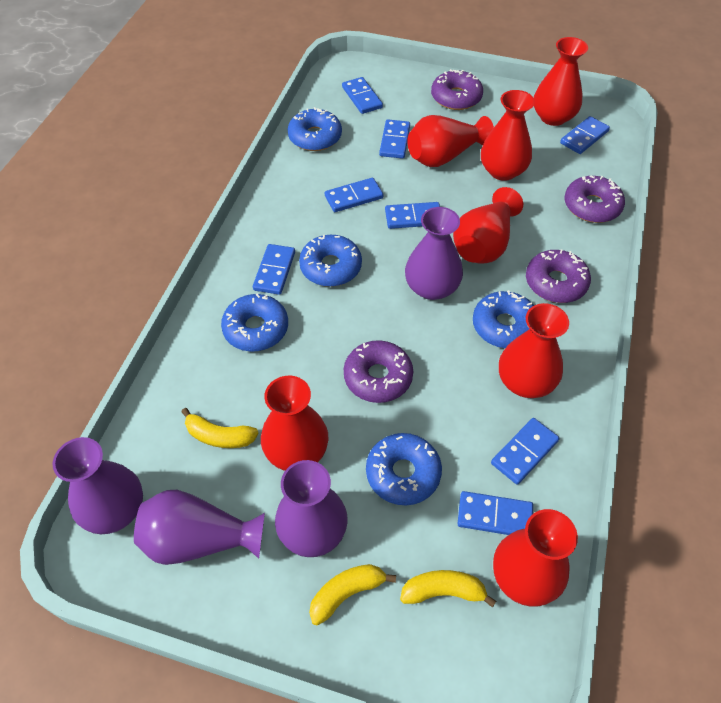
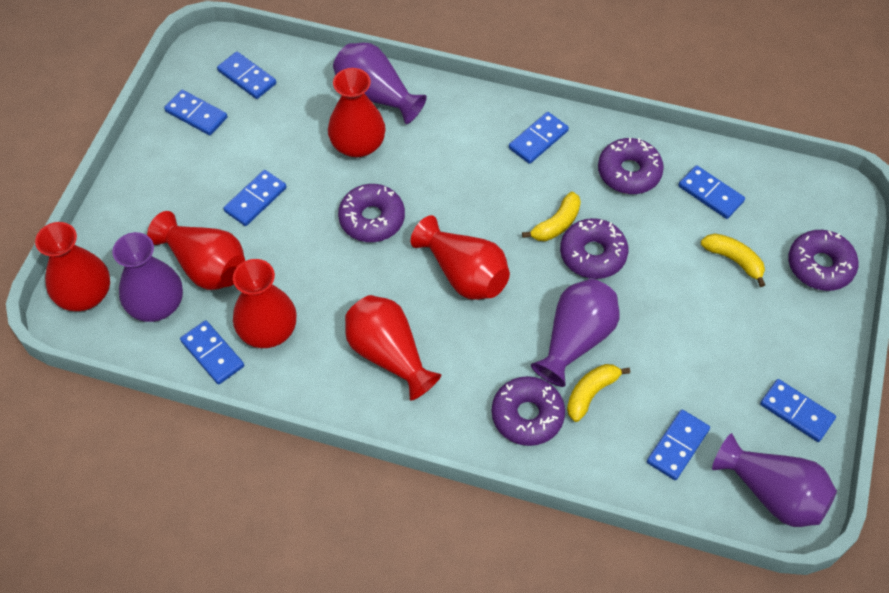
blue donut: 5 -> 0
purple donut: 4 -> 5
red vase: 7 -> 6

